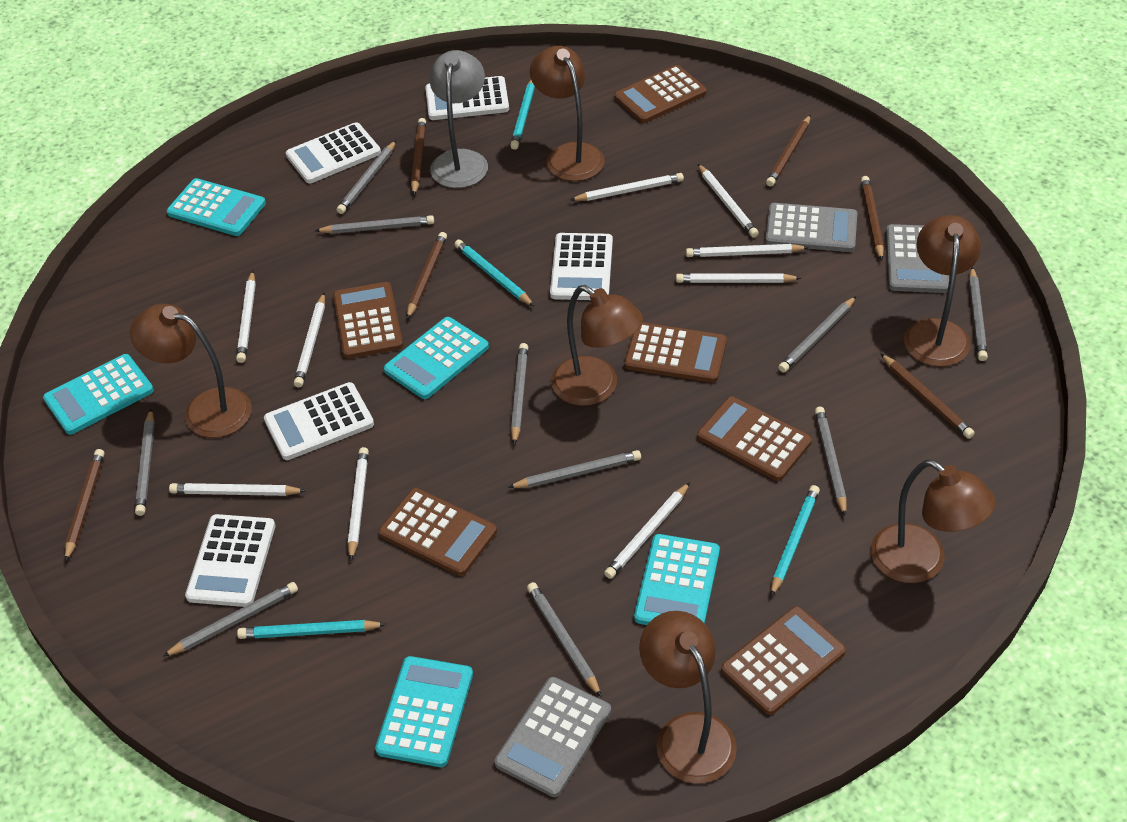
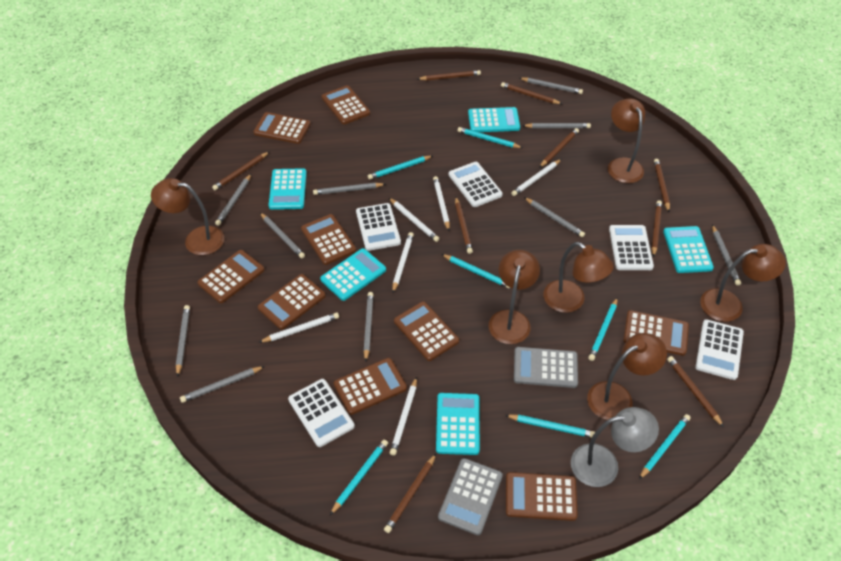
brown calculator: 6 -> 9
brown pencil: 6 -> 9
grey calculator: 3 -> 2
turquoise pencil: 4 -> 7
white pencil: 9 -> 6

